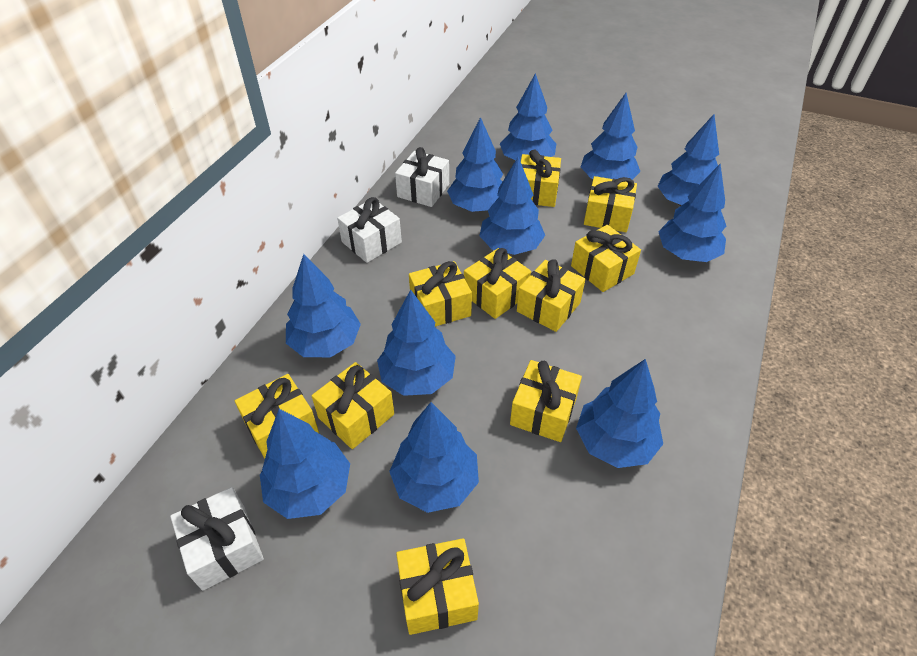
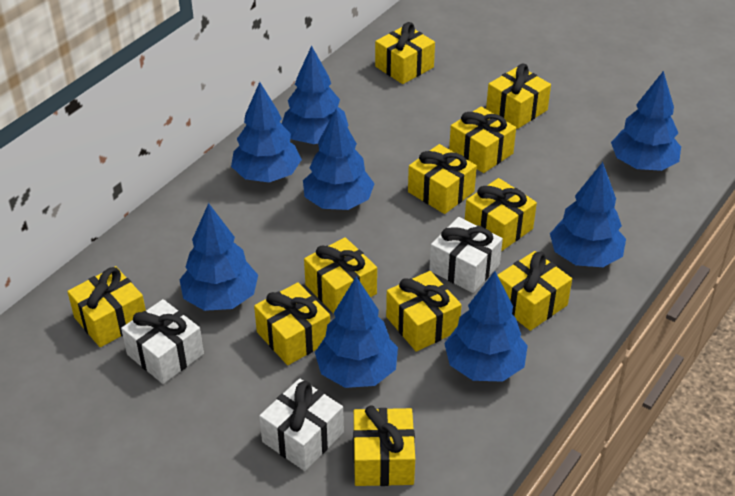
blue tree: 11 -> 8
yellow gift: 10 -> 11

